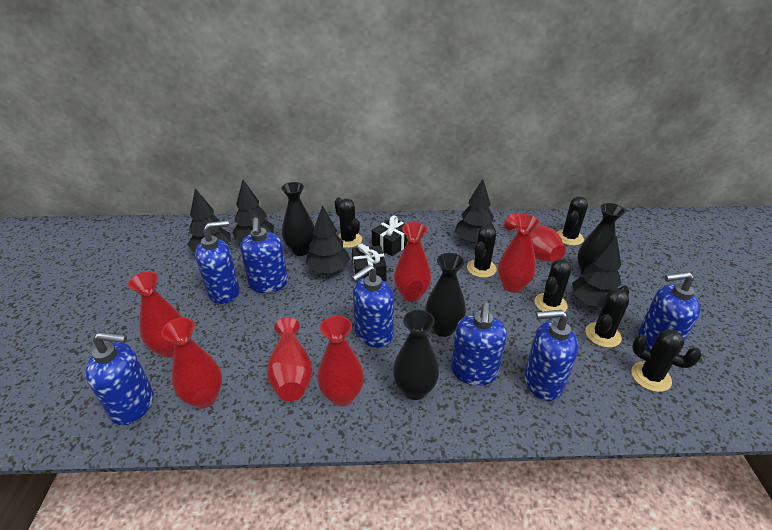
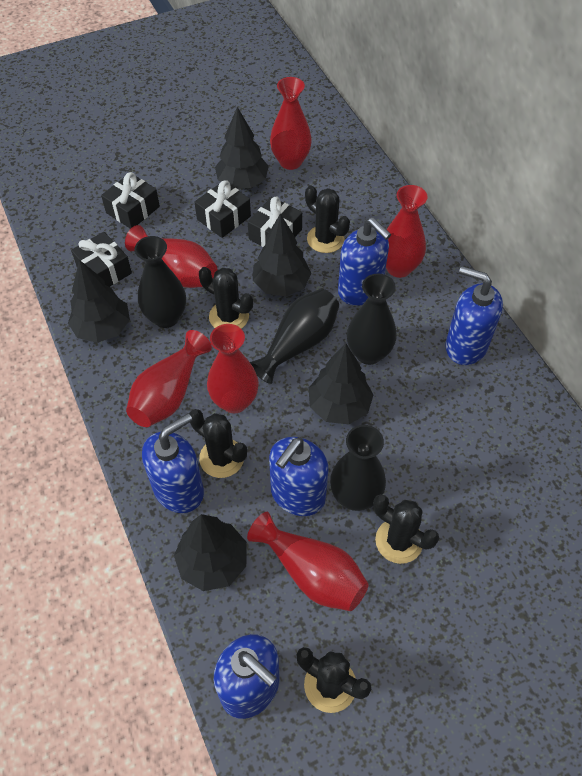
black cactus: 6 -> 5
black gift: 2 -> 4
blue soap dispenser: 7 -> 5
red vase: 7 -> 6

